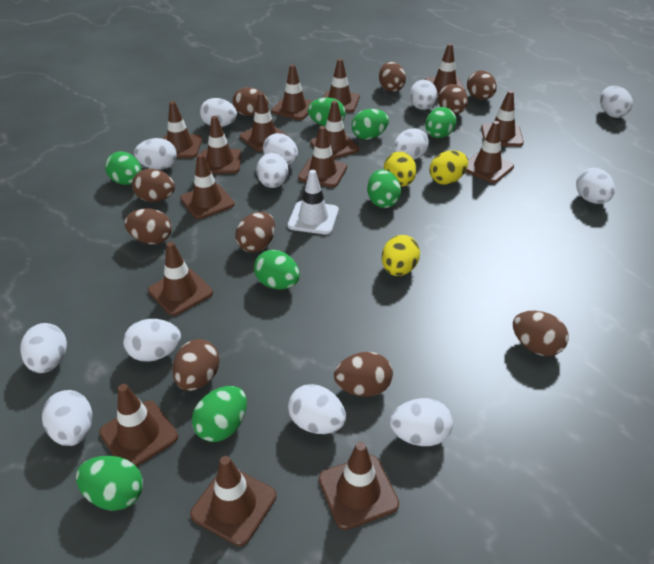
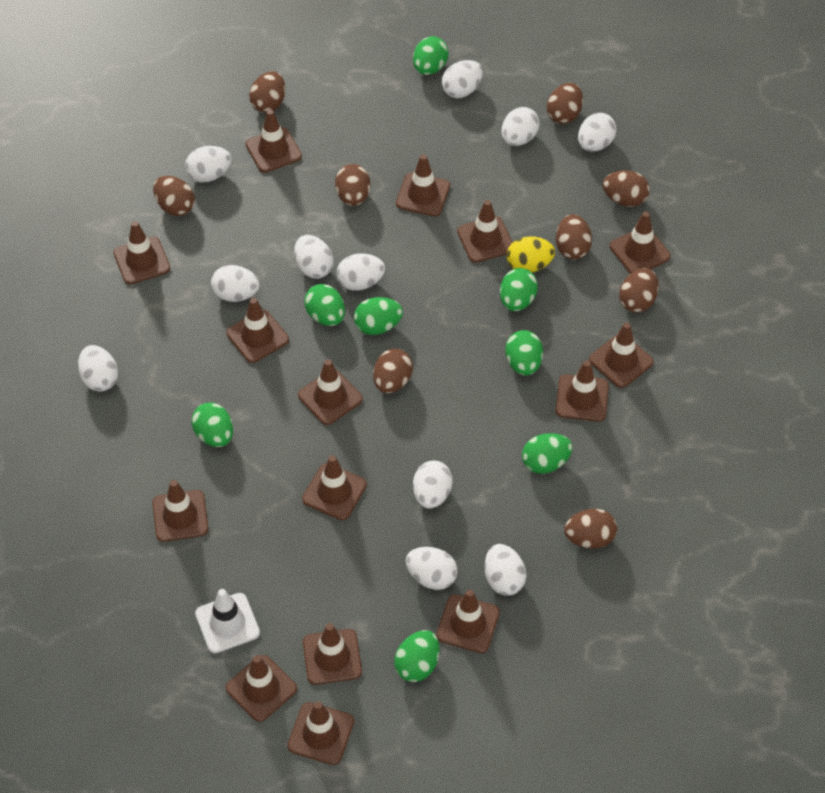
brown egg: 10 -> 9
white egg: 13 -> 11
yellow egg: 3 -> 1

